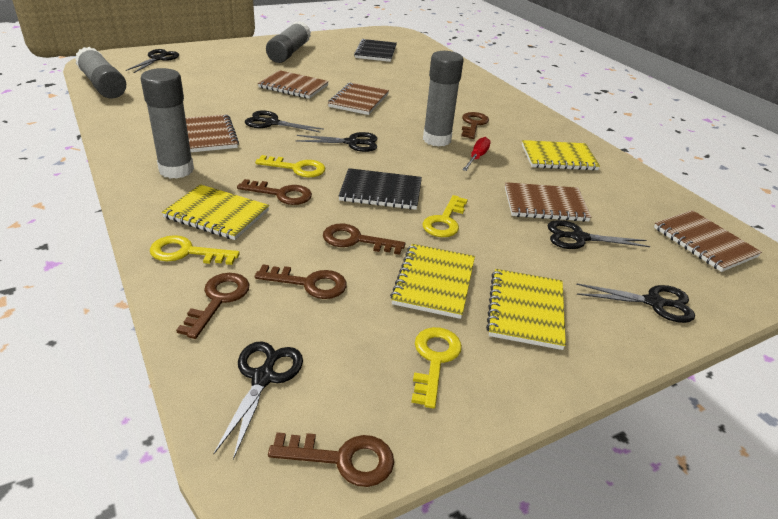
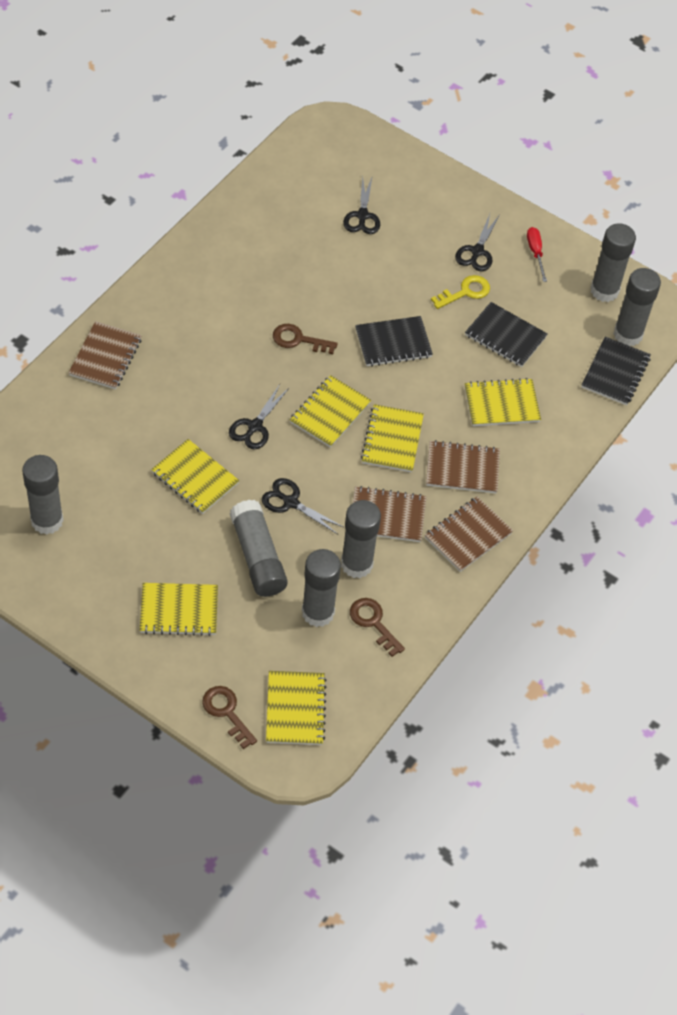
black notebook: 2 -> 3
black scissors: 6 -> 4
brown key: 6 -> 3
brown notebook: 5 -> 4
grey glue stick: 4 -> 6
yellow key: 4 -> 1
yellow notebook: 4 -> 6

